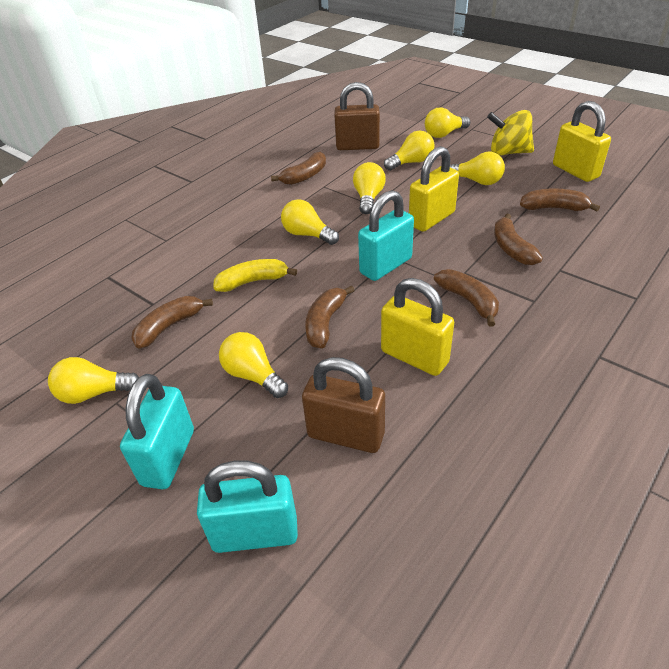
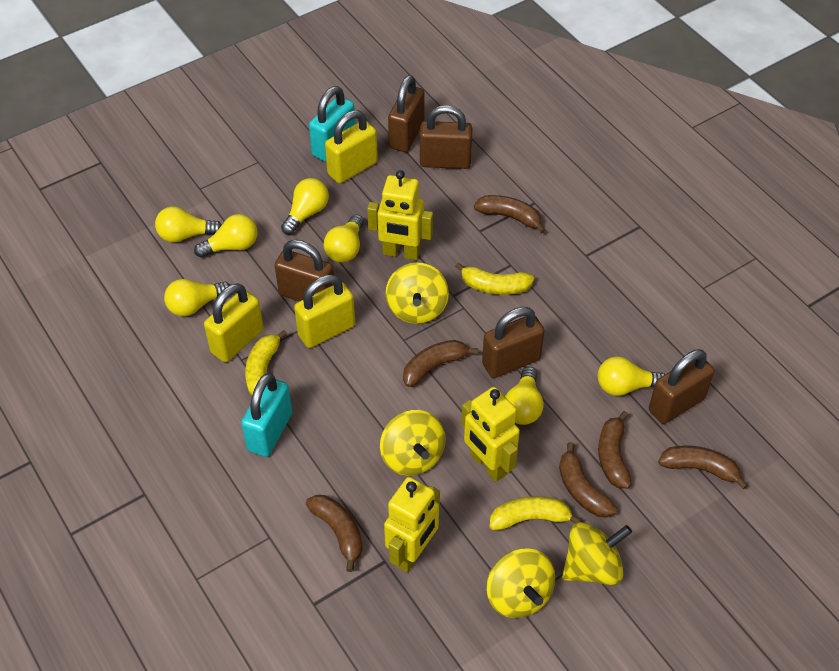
brown padlock: 2 -> 5
turquoise padlock: 3 -> 2
yellow banana: 1 -> 3
yellow robot: 0 -> 3
yellow spinning top: 1 -> 4

